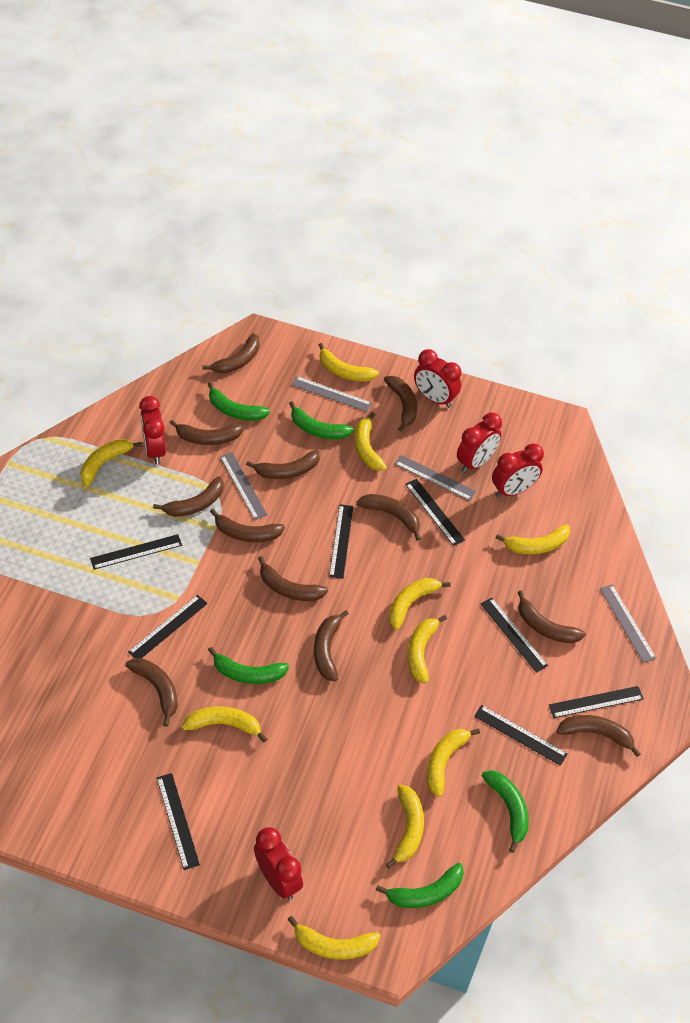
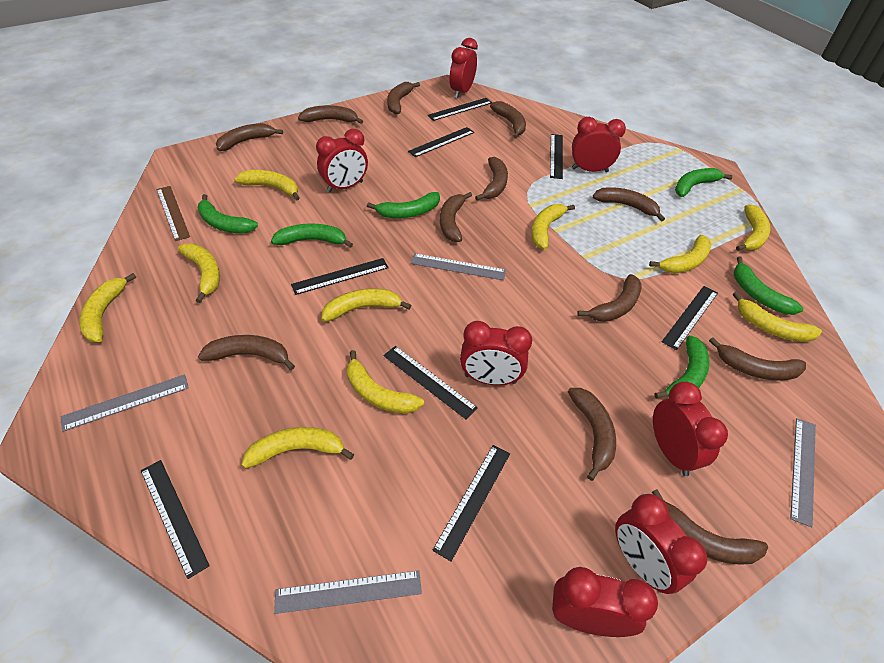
brown ruler: 0 -> 1
green banana: 5 -> 6
red clock: 5 -> 7

